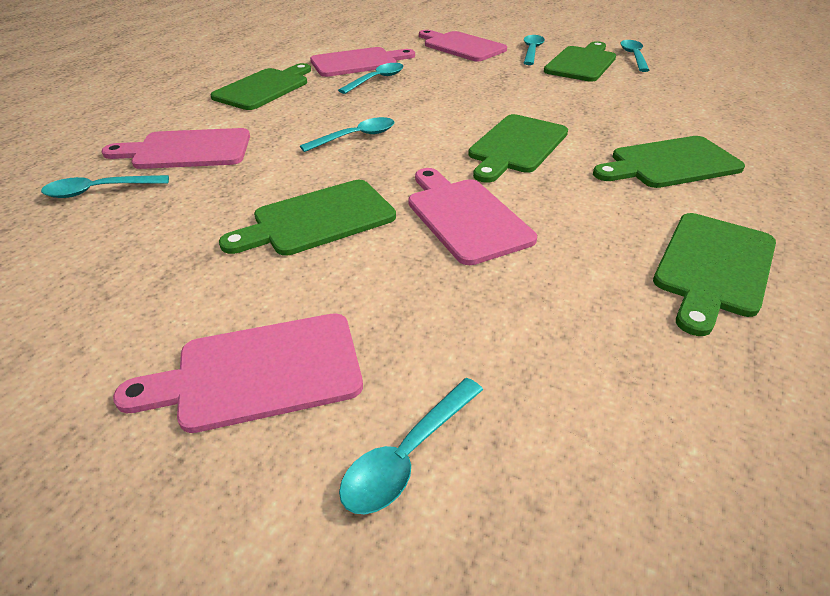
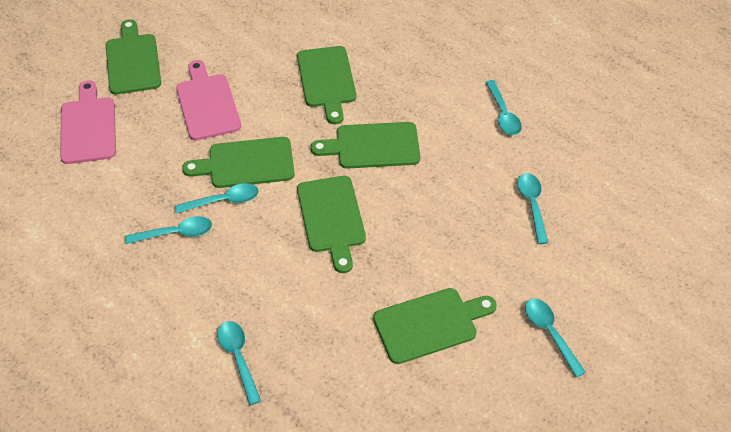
pink cutting board: 5 -> 2

